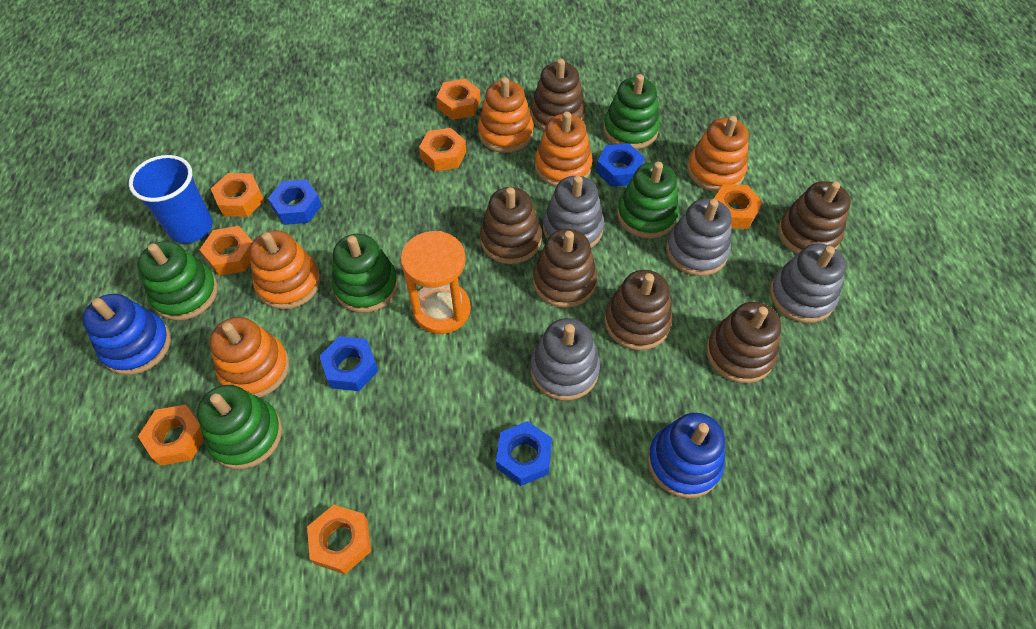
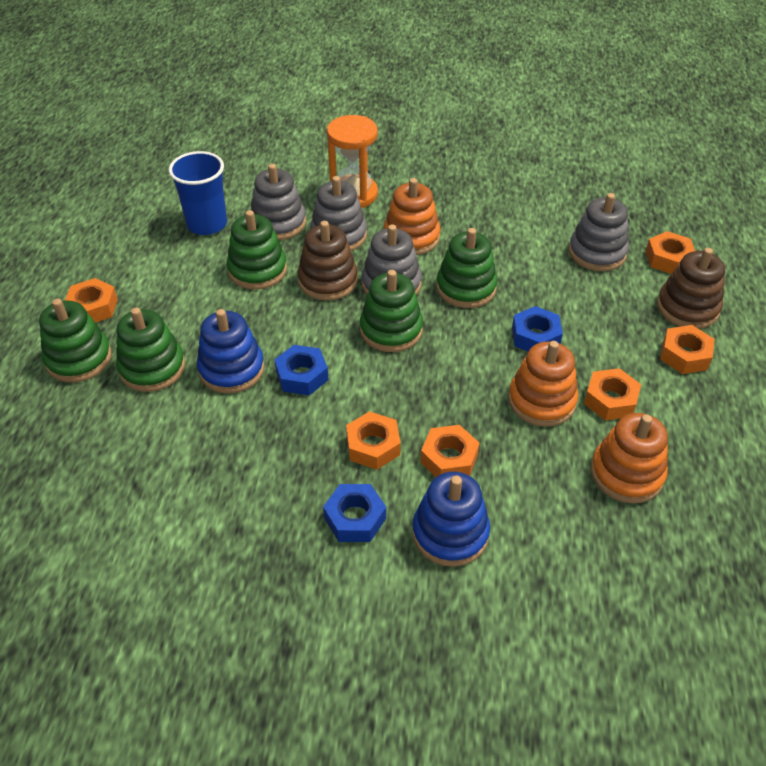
blue nut: 4 -> 3
brown stacking toy: 6 -> 2
orange nut: 7 -> 6
orange stacking toy: 5 -> 3

